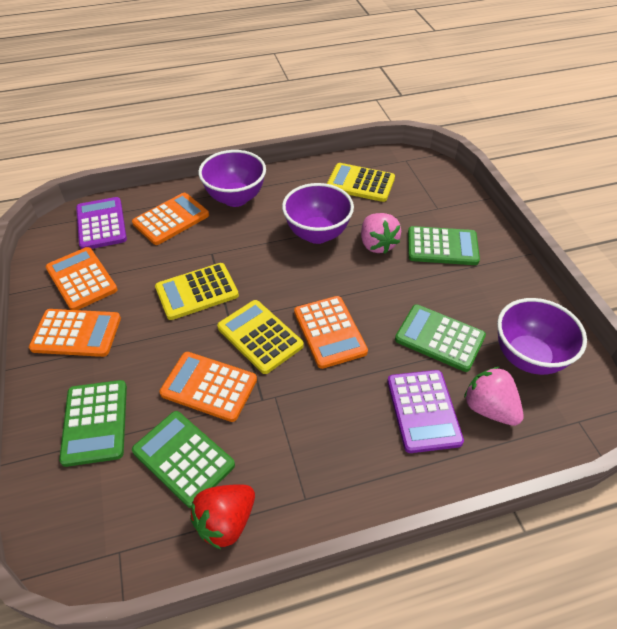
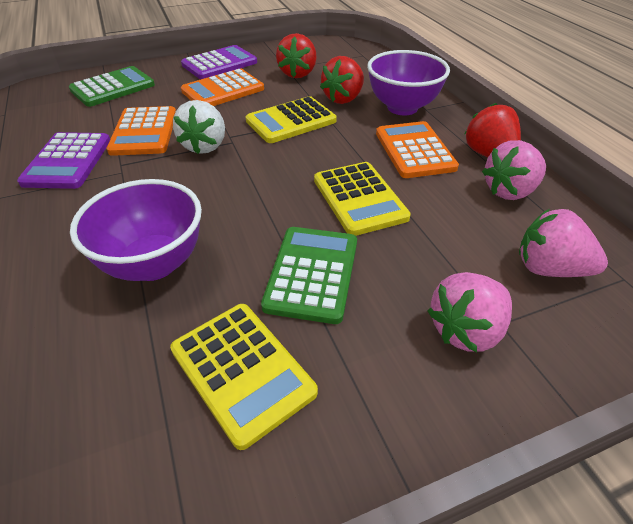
green calculator: 4 -> 2
orange calculator: 5 -> 3
pink strawberry: 2 -> 3
purple bowl: 3 -> 2
red strawberry: 1 -> 3
white strawberry: 0 -> 1

